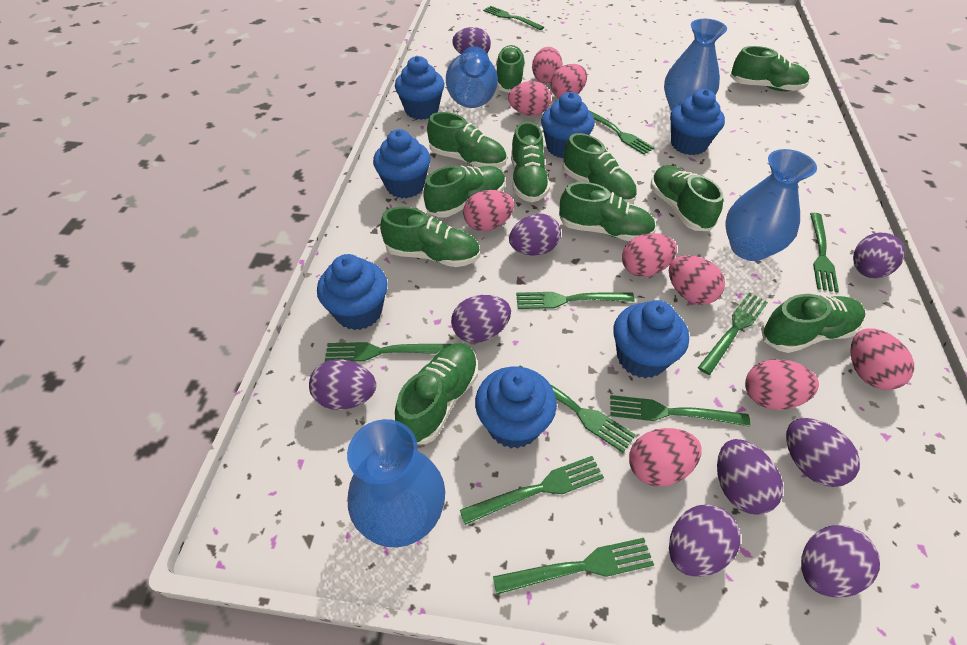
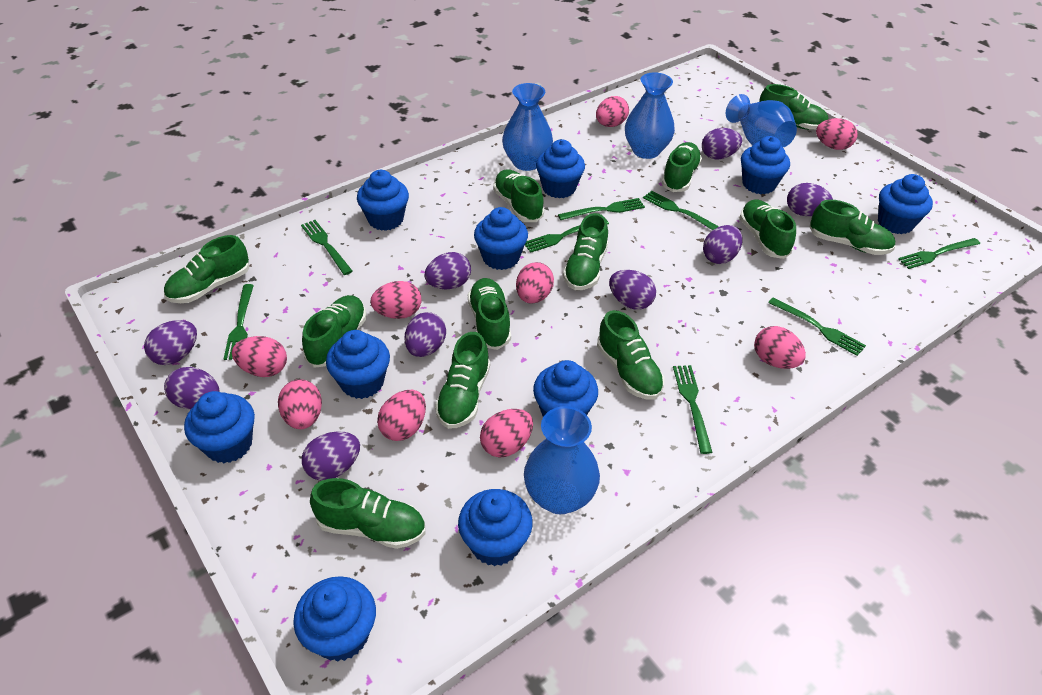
blue cupcake: 7 -> 10
green fork: 10 -> 8
green shoe: 11 -> 12

